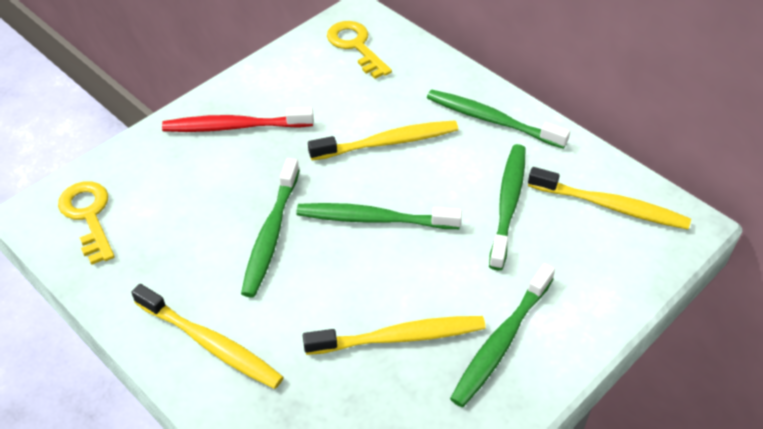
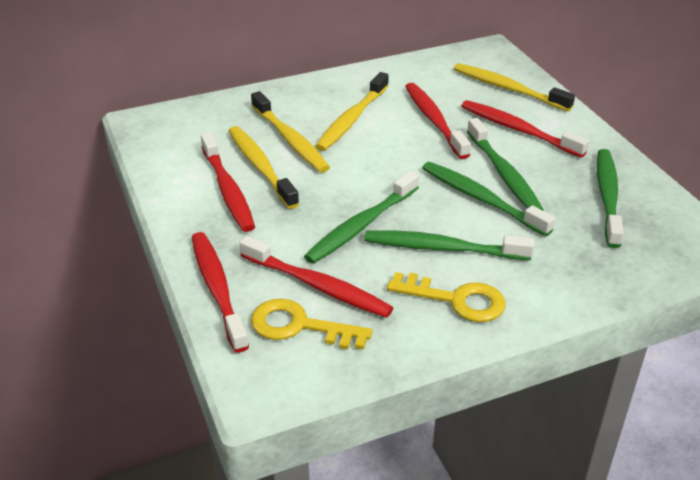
red toothbrush: 1 -> 5

